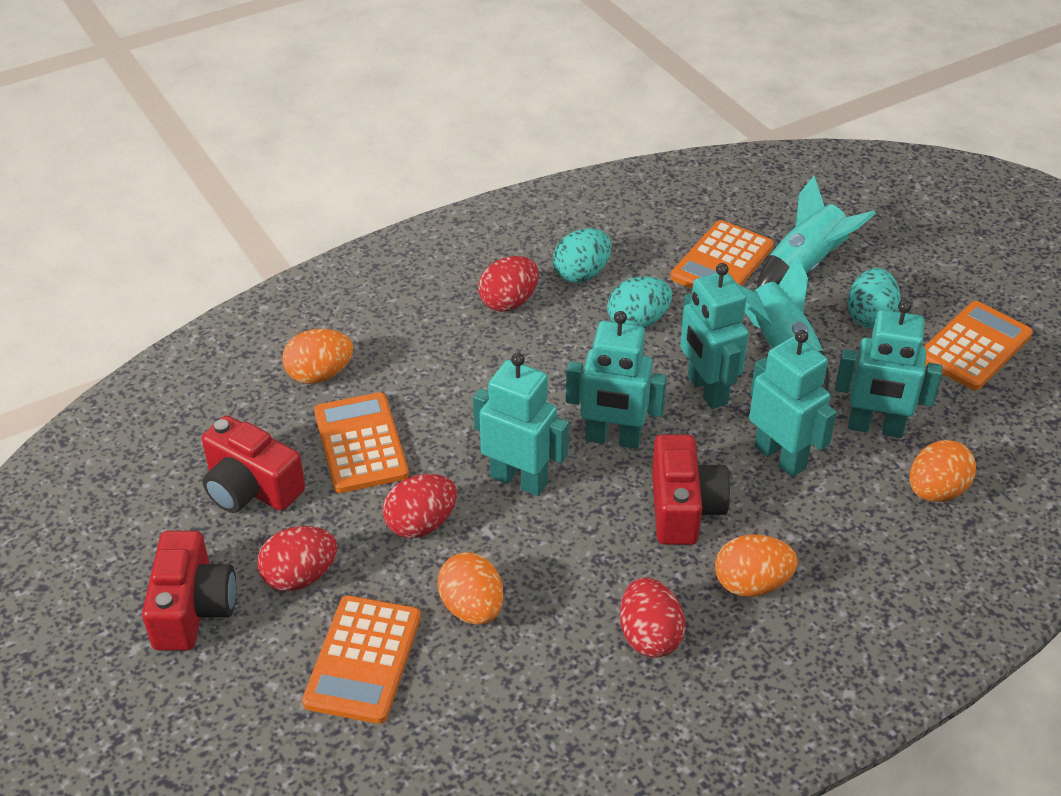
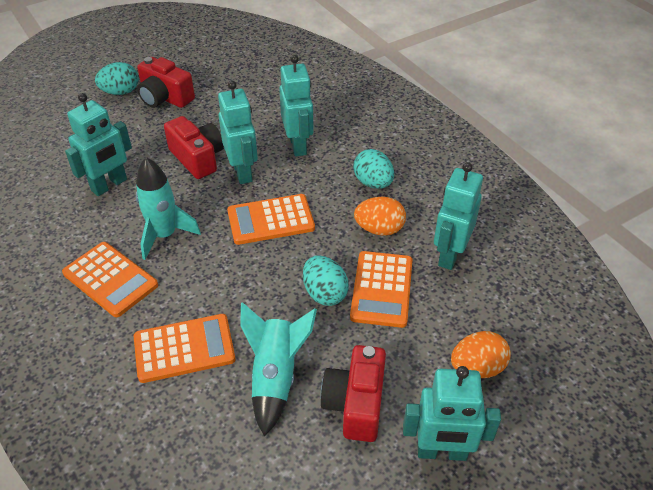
orange egg: 4 -> 2
red egg: 4 -> 0

